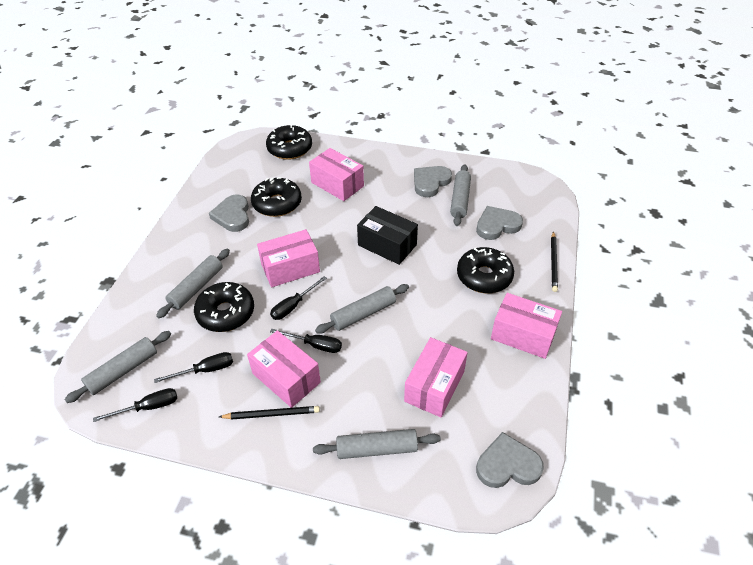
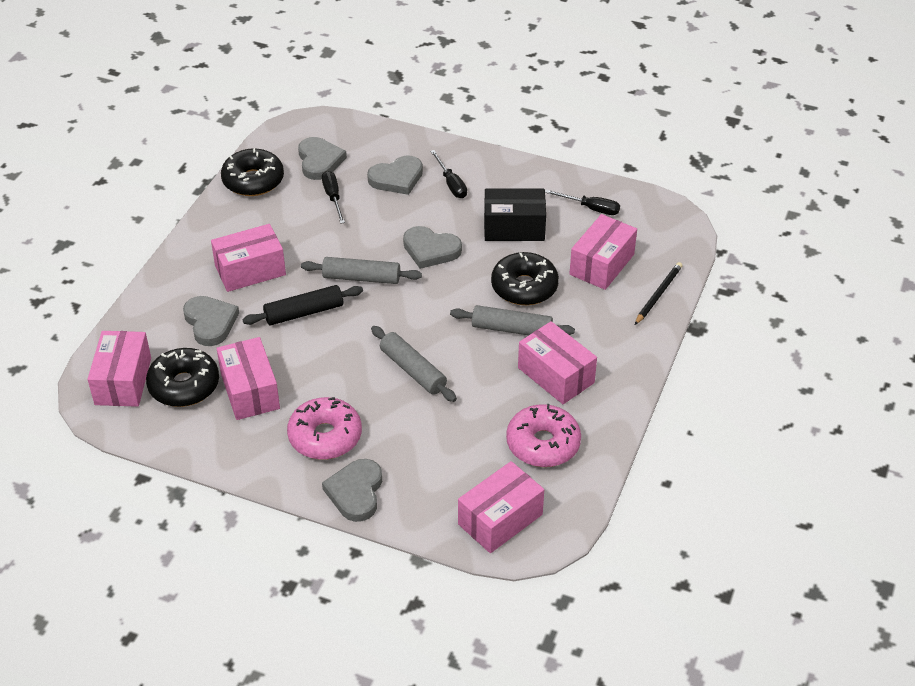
black donut: 4 -> 3
black pencil: 2 -> 1
black rolling pin: 0 -> 1
black screwdriver: 4 -> 3
grey heart: 4 -> 5
grey rolling pin: 5 -> 3
pink box: 5 -> 6
pink donut: 0 -> 2

